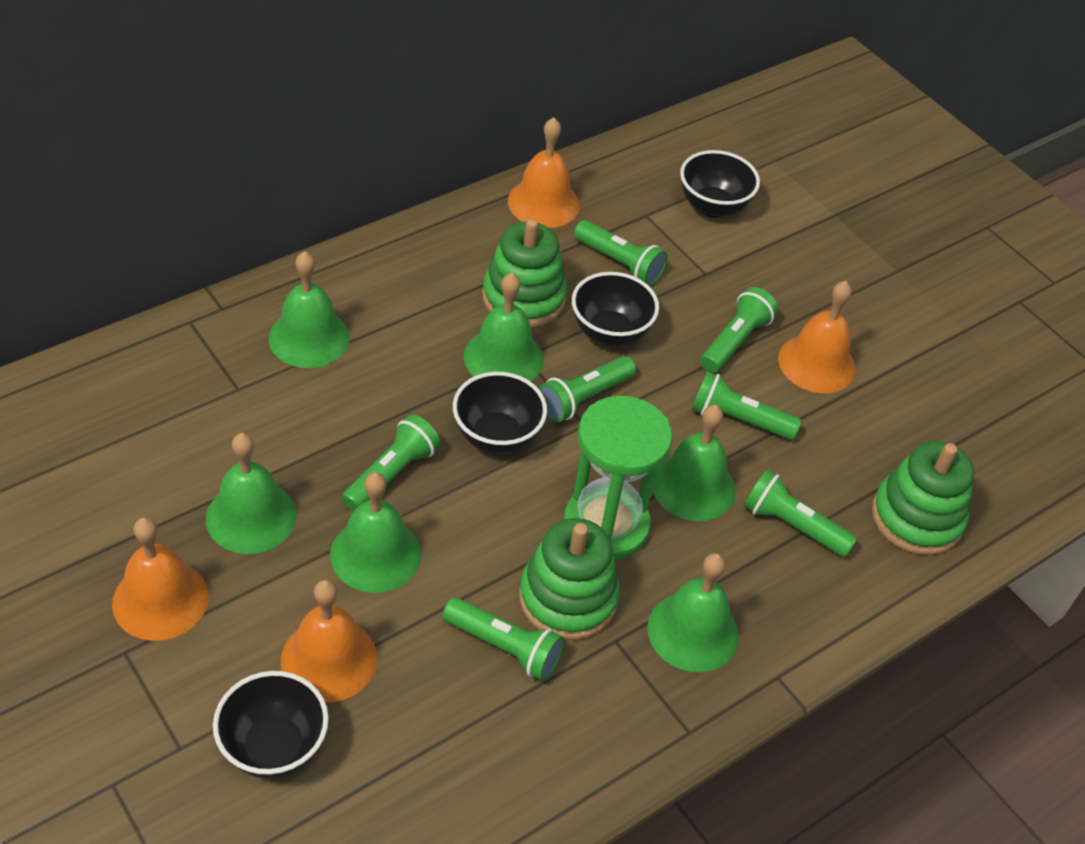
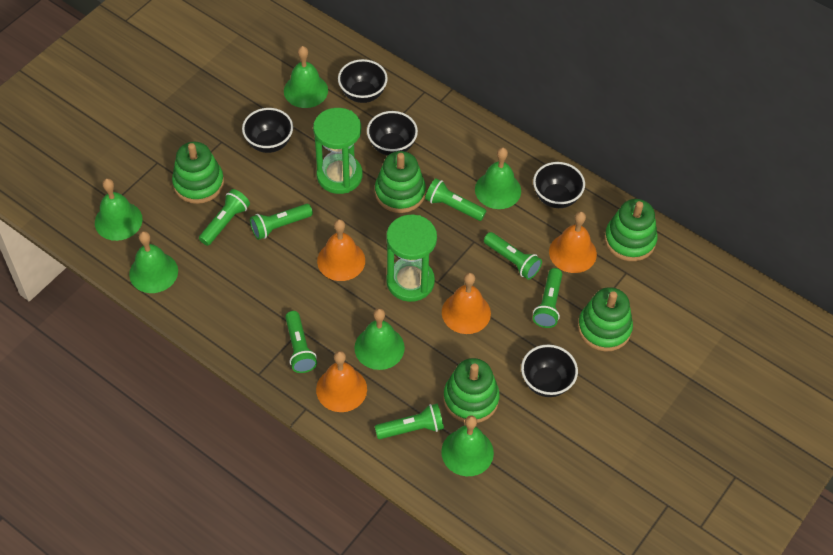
black bowl: 4 -> 5
green hourglass: 1 -> 2
green stacking toy: 3 -> 5

